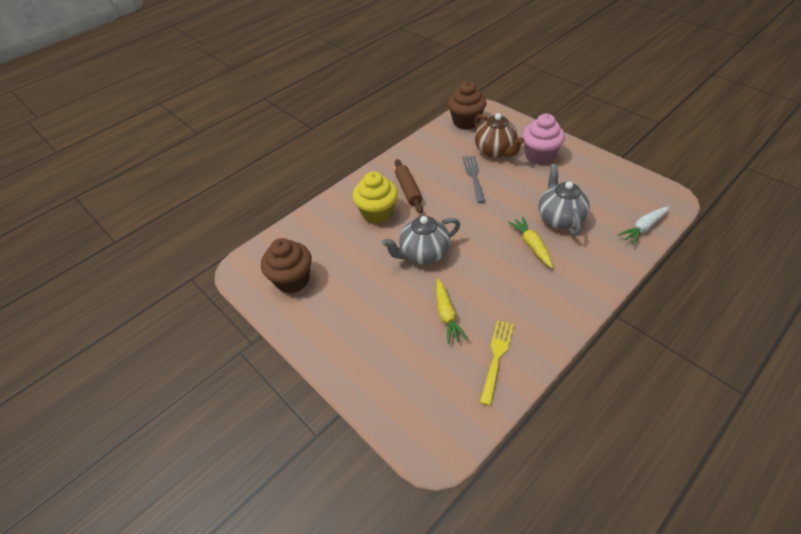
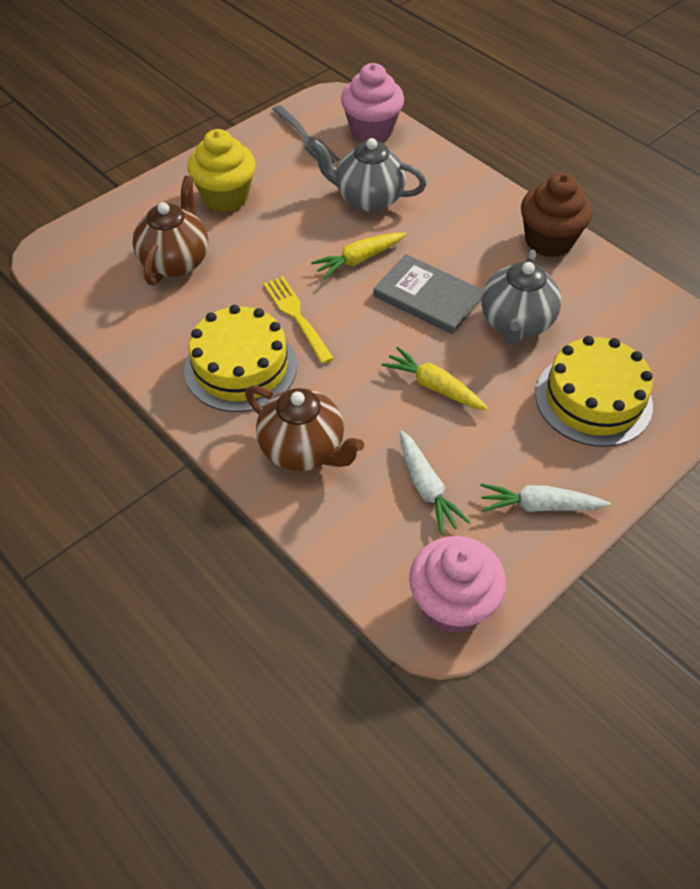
brown cupcake: 2 -> 1
brown rolling pin: 1 -> 0
brown teapot: 1 -> 2
grey book: 0 -> 1
pink cupcake: 1 -> 2
white carrot: 1 -> 2
yellow cake: 0 -> 2

